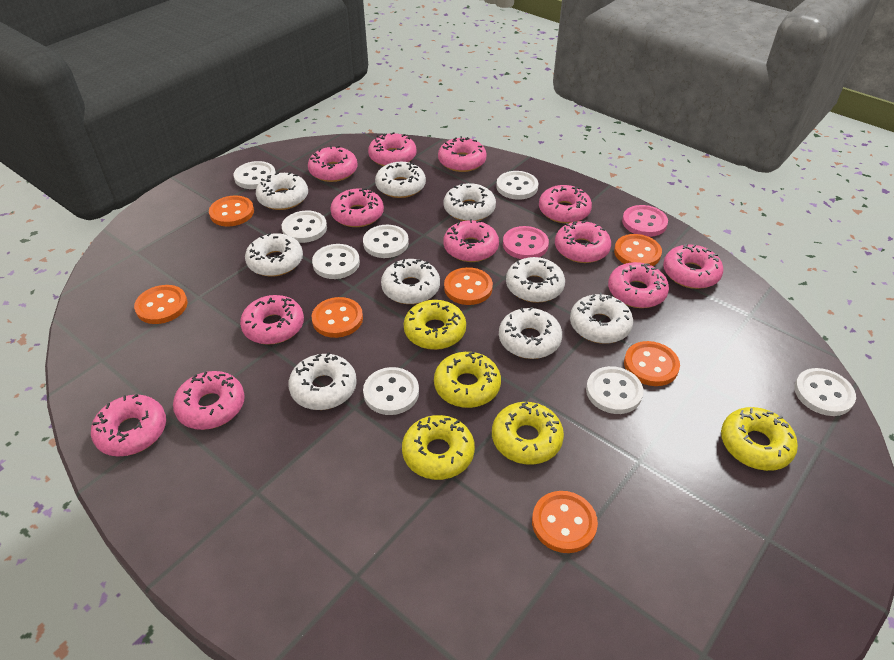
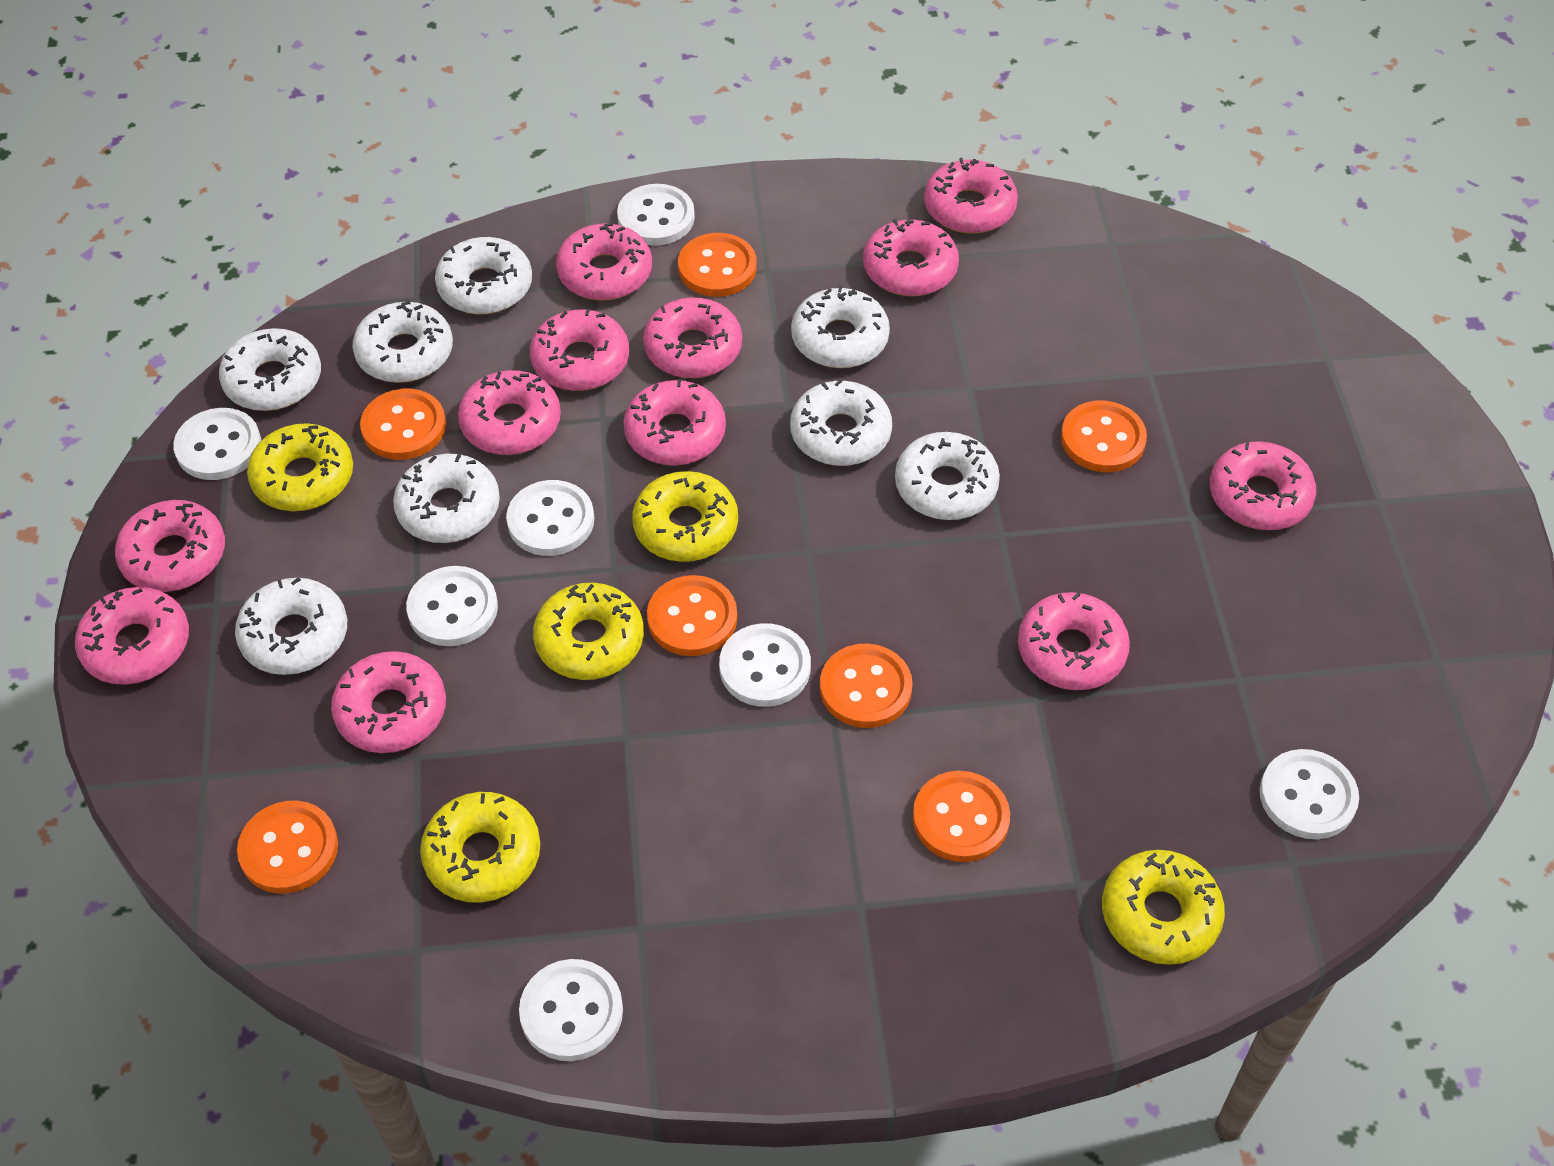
pink button: 2 -> 0
white button: 8 -> 7
white donut: 9 -> 8

